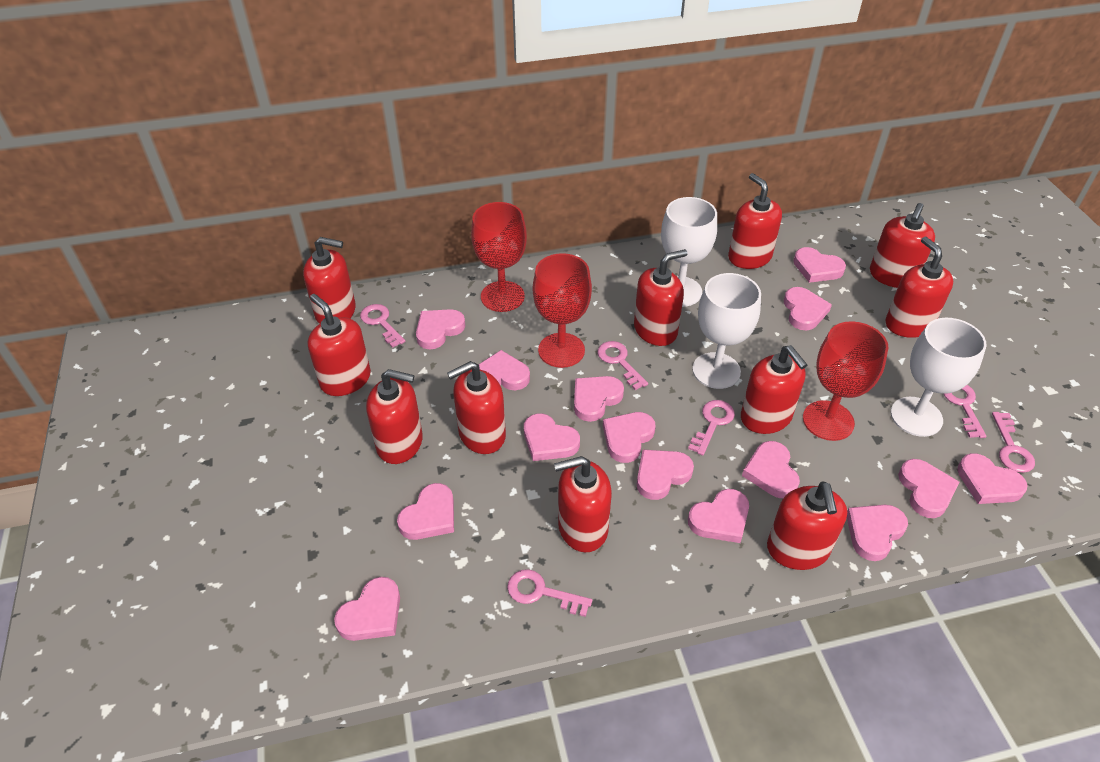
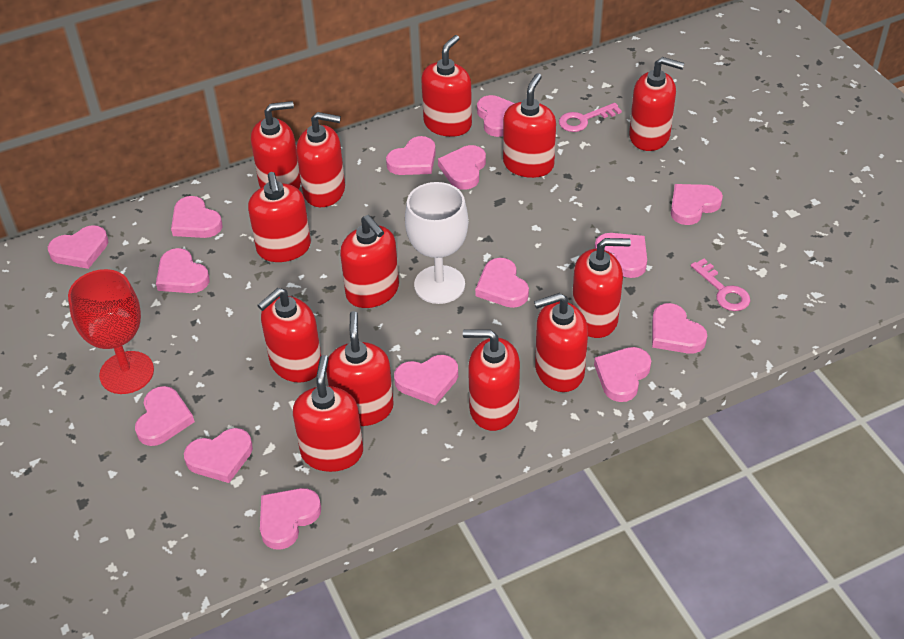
pink key: 6 -> 2
red goblet: 3 -> 1
red soap dispenser: 11 -> 13
white goblet: 3 -> 1

